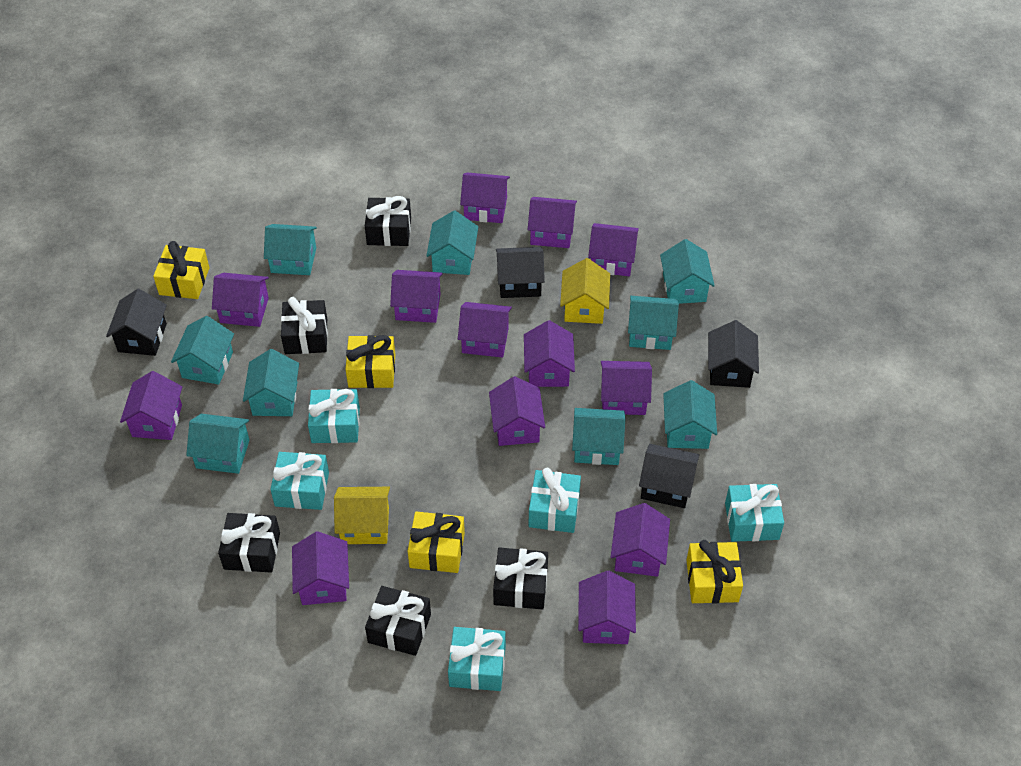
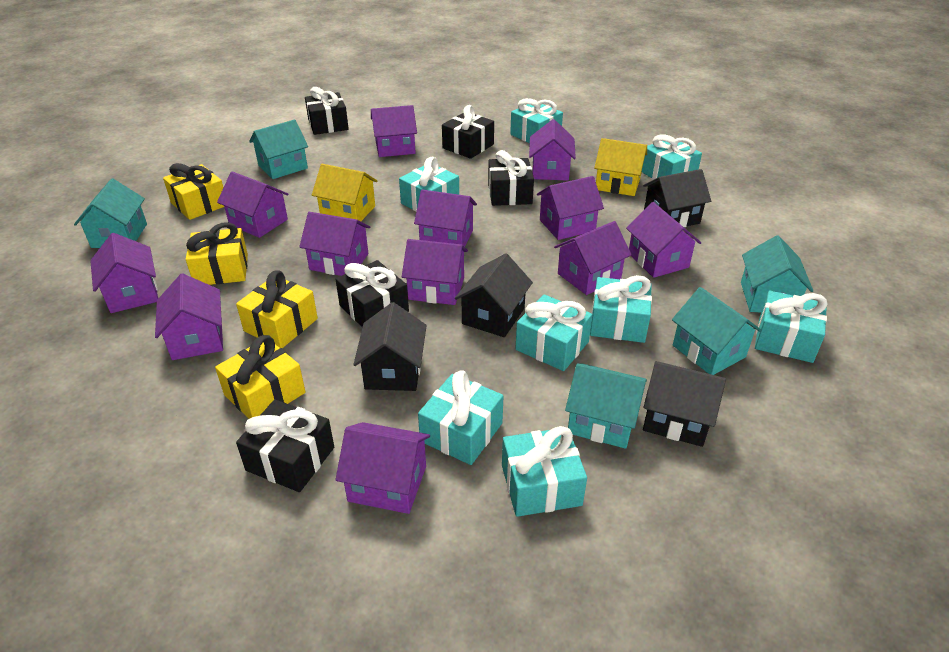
purple house: 13 -> 12
turquoise gift: 5 -> 8
turquoise house: 9 -> 5

